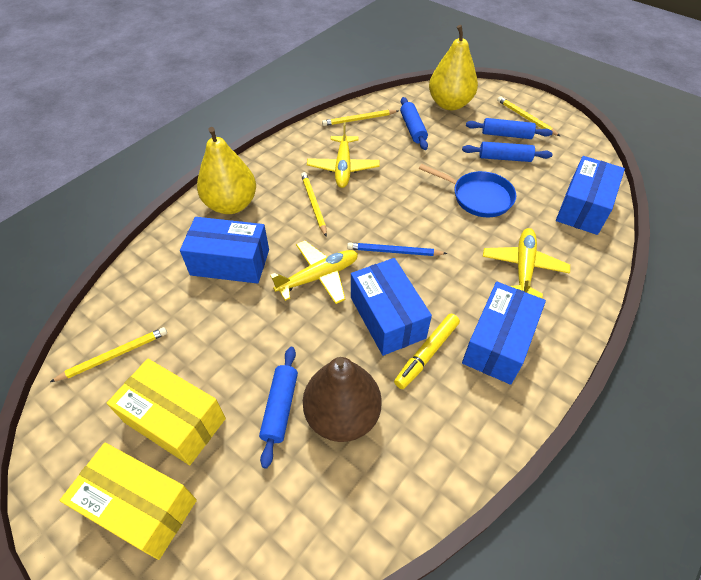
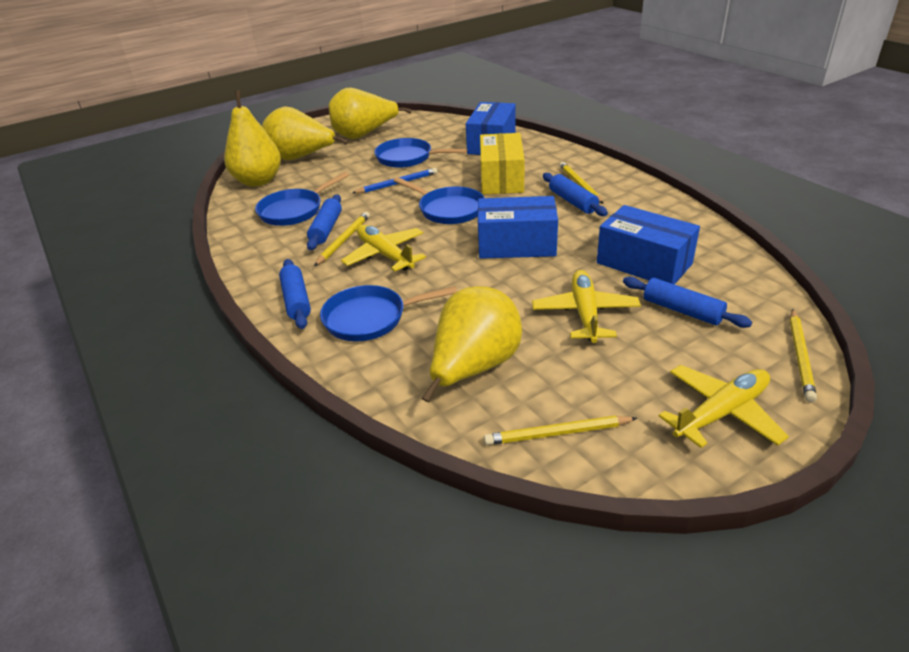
blue box: 4 -> 3
blue pan: 1 -> 4
brown pear: 1 -> 0
yellow box: 2 -> 1
yellow marker: 1 -> 0
yellow pear: 2 -> 4

